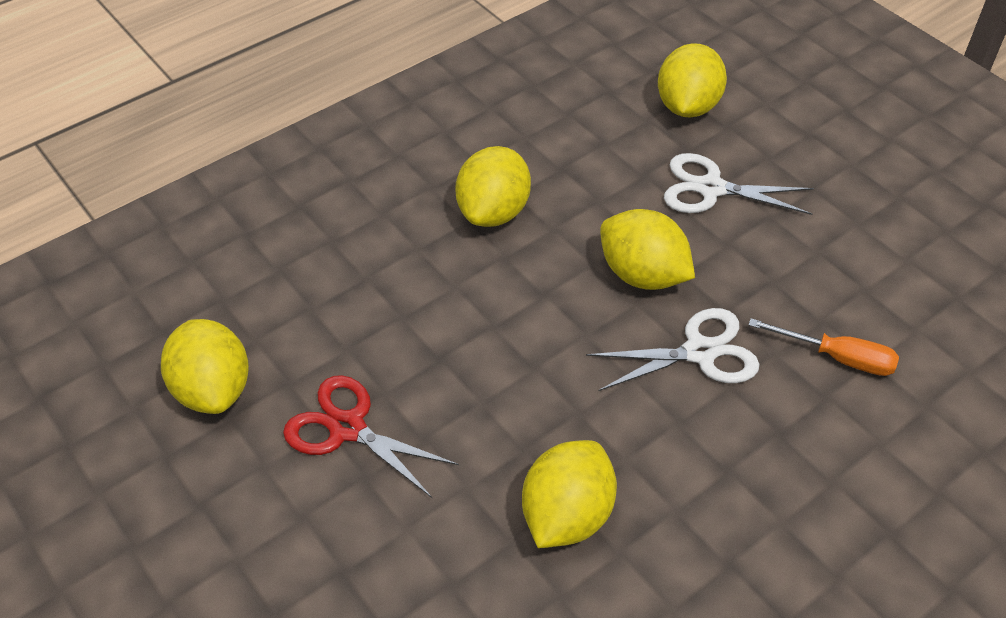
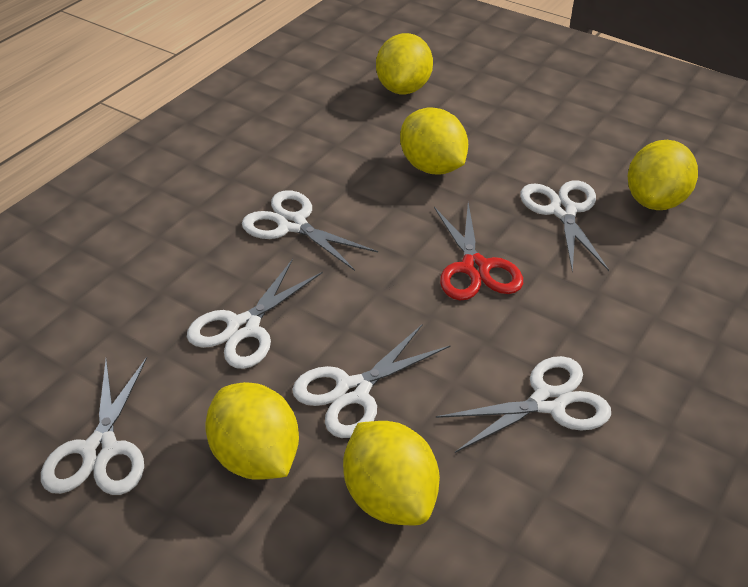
orange screwdriver: 1 -> 0
white scissors: 2 -> 6

